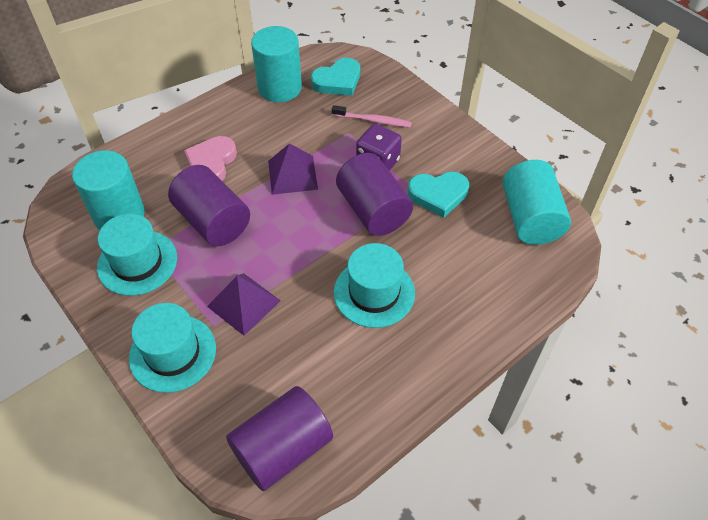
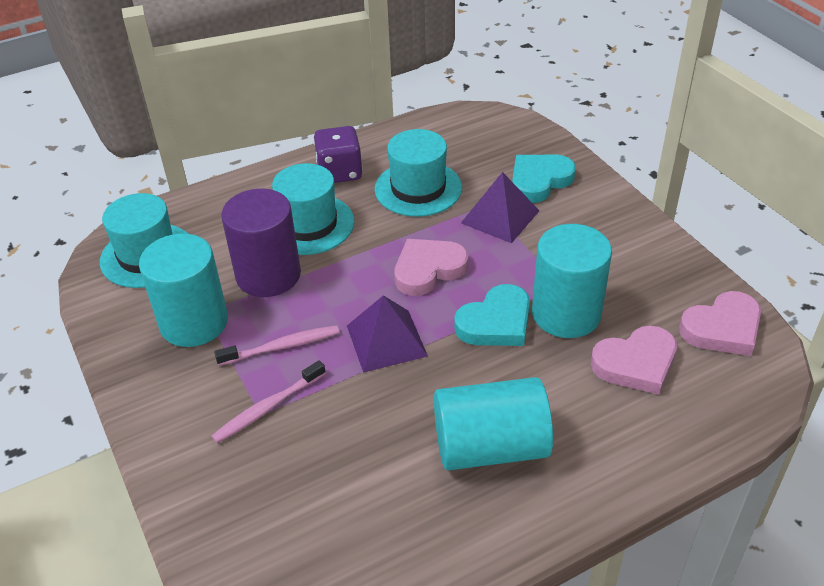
pink heart: 1 -> 3
pink toothbrush: 1 -> 2
purple cylinder: 3 -> 1

